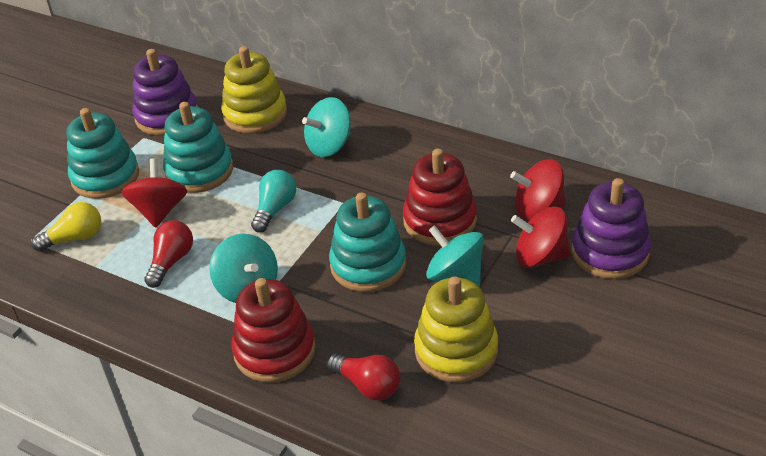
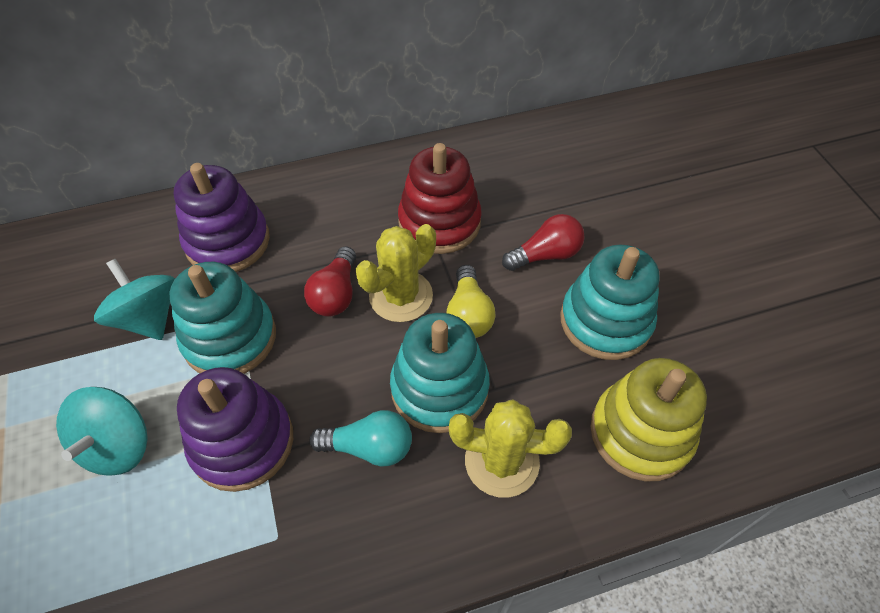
red spinning top: 3 -> 0
red stacking toy: 2 -> 1
turquoise spinning top: 3 -> 2
yellow cactus: 0 -> 2
yellow stacking toy: 2 -> 1

